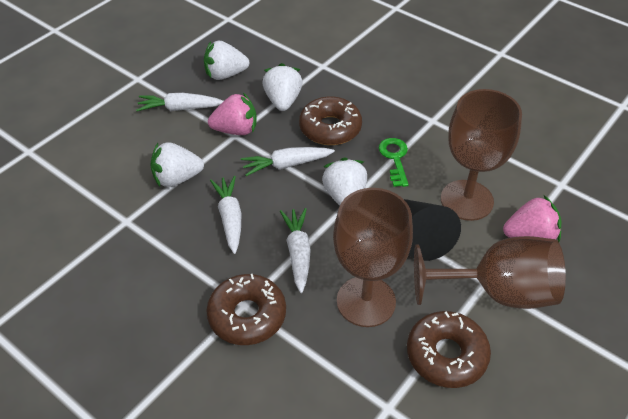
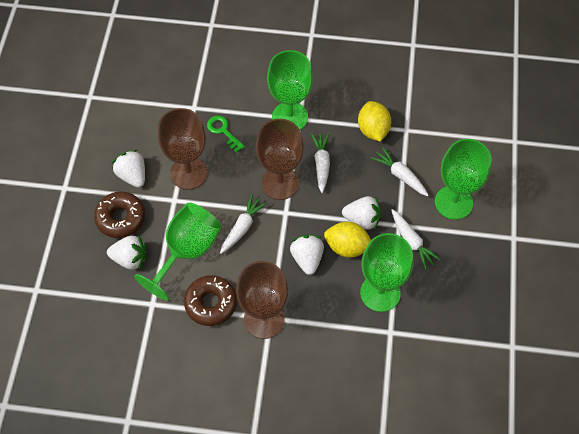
black cone: 1 -> 0
brown donut: 3 -> 2
green goblet: 0 -> 4
pink strawberry: 2 -> 0
yellow lemon: 0 -> 2

